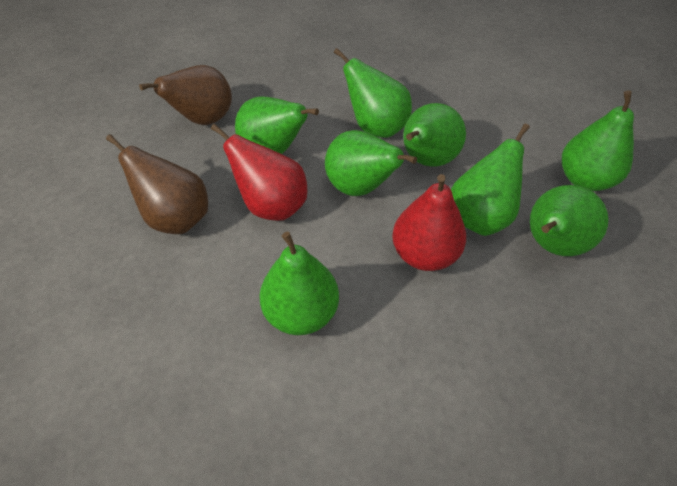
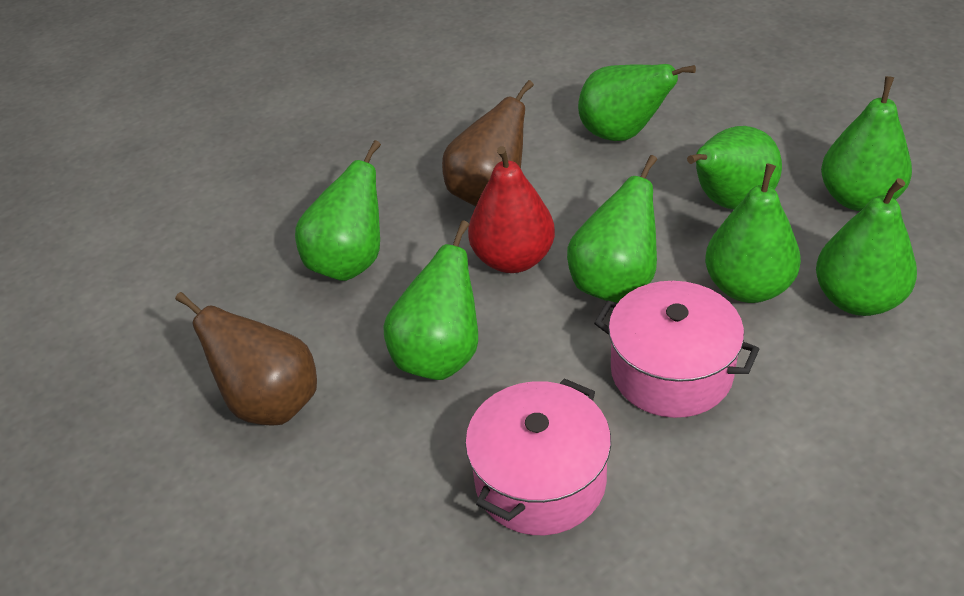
pink pot: 0 -> 2
red pear: 2 -> 1

